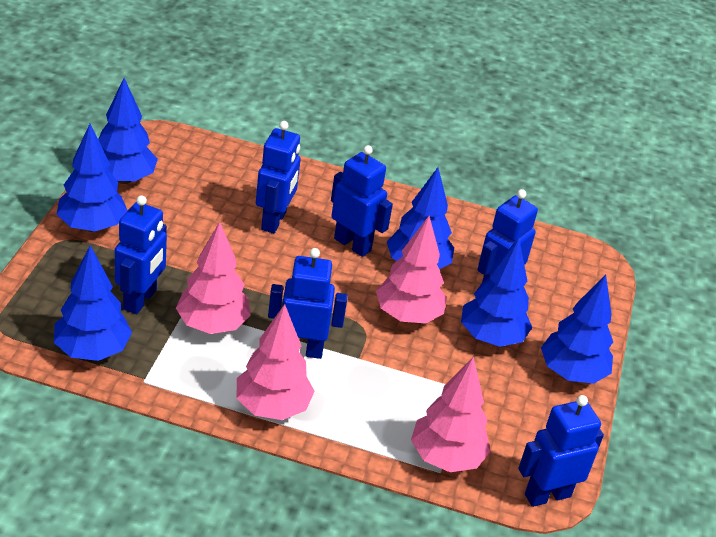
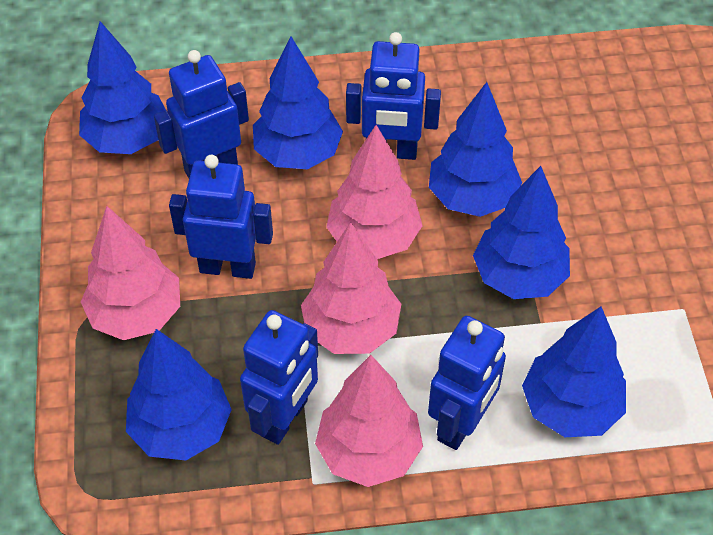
blue robot: 6 -> 5

